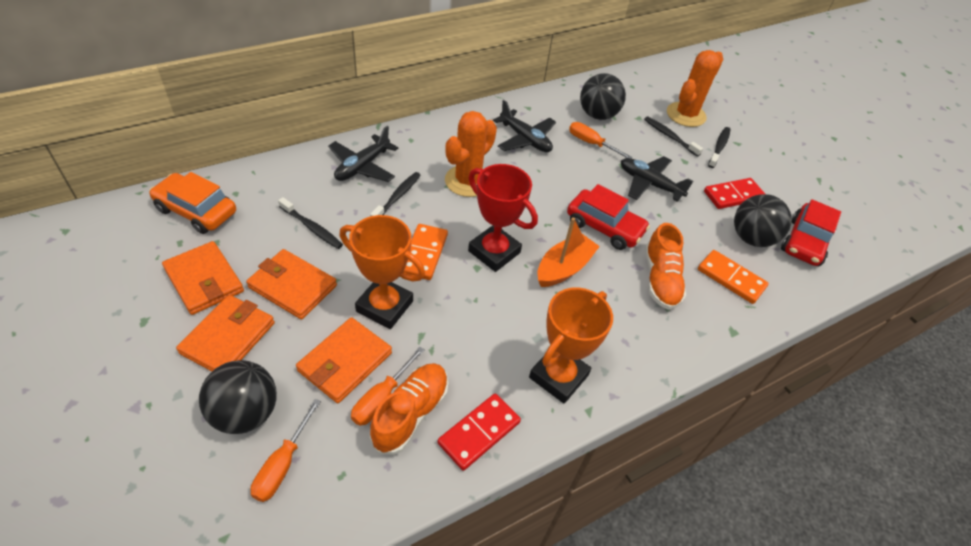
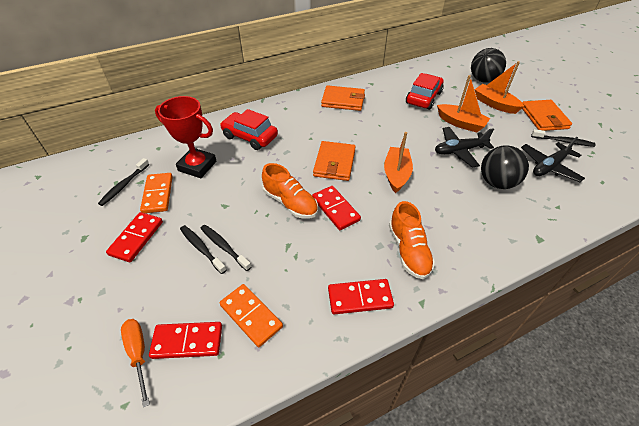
black ball: 3 -> 2
black plane: 3 -> 2
orange boat: 1 -> 3
orange cactus: 2 -> 0
orange car: 1 -> 0
orange screwdriver: 3 -> 1
orange trophy: 2 -> 0
orange wallet: 4 -> 3
red domino: 2 -> 4

